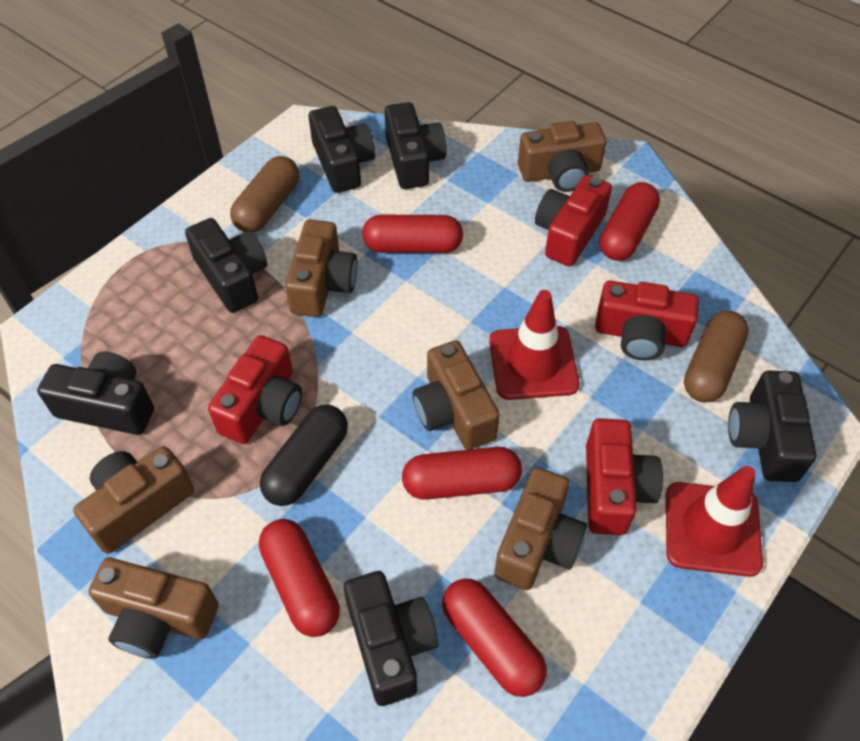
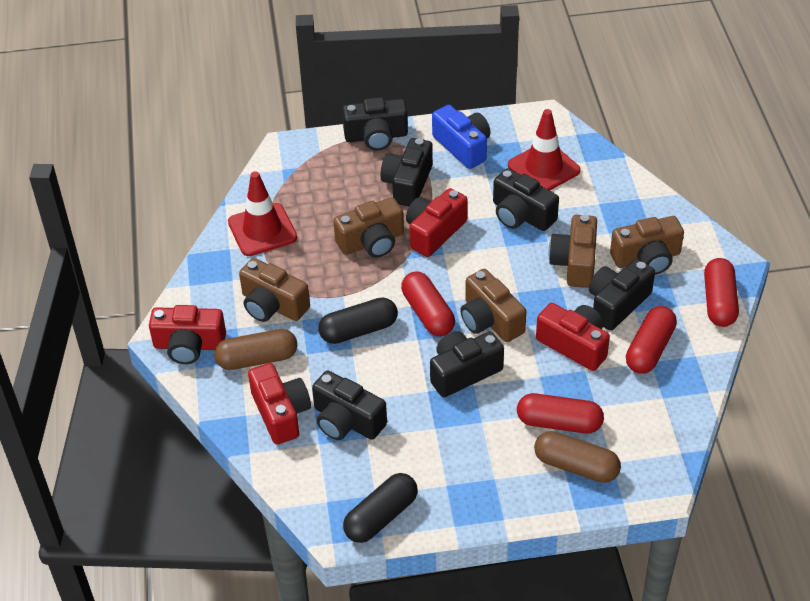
black capsule: 1 -> 2
blue camera: 0 -> 1
brown camera: 6 -> 5
red capsule: 5 -> 4

